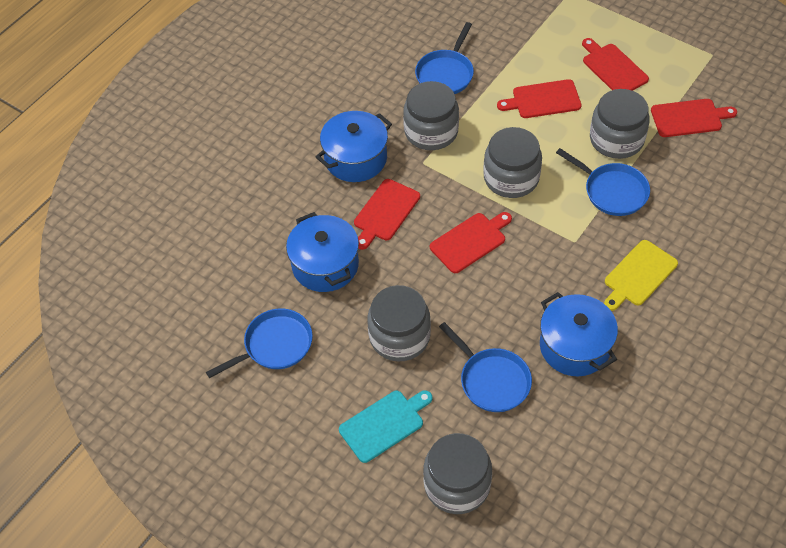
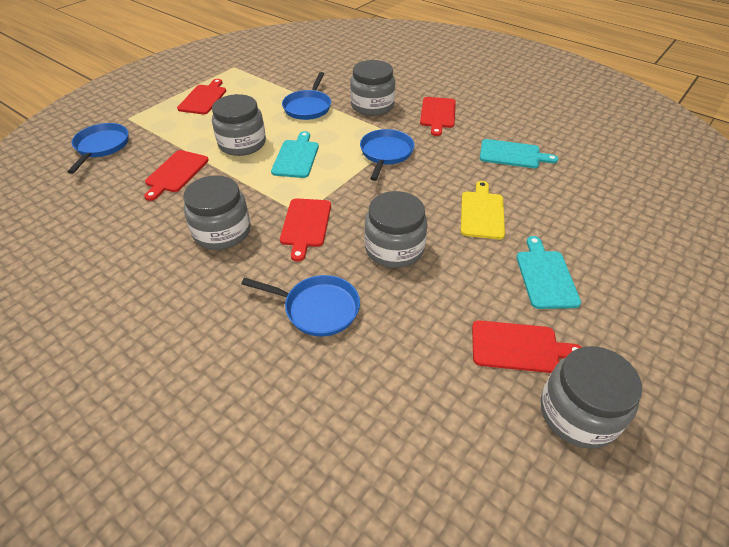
blue pot: 3 -> 0
turquoise cutting board: 1 -> 3

